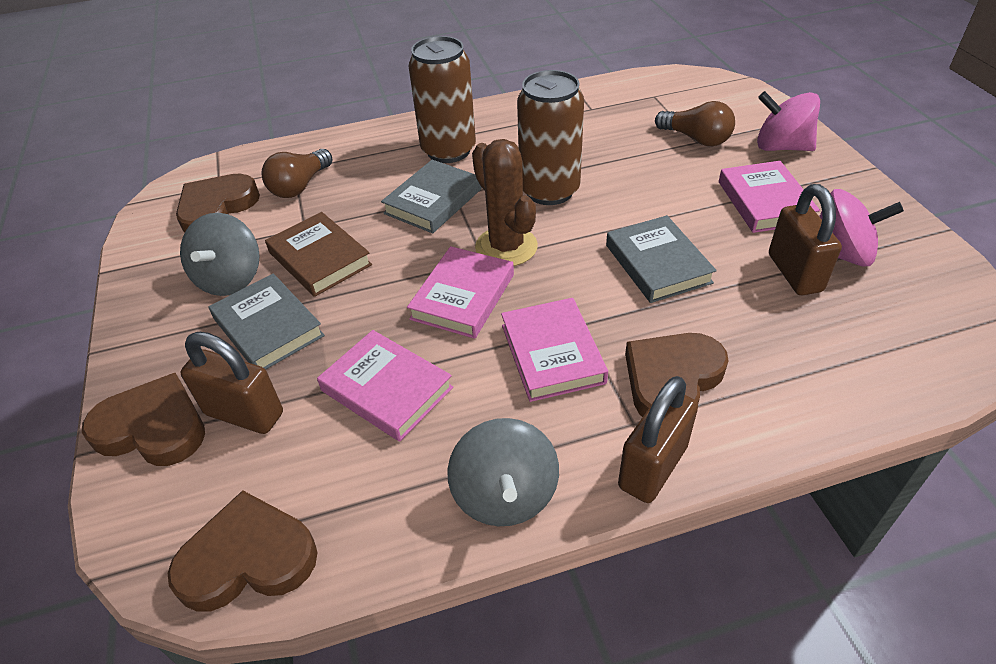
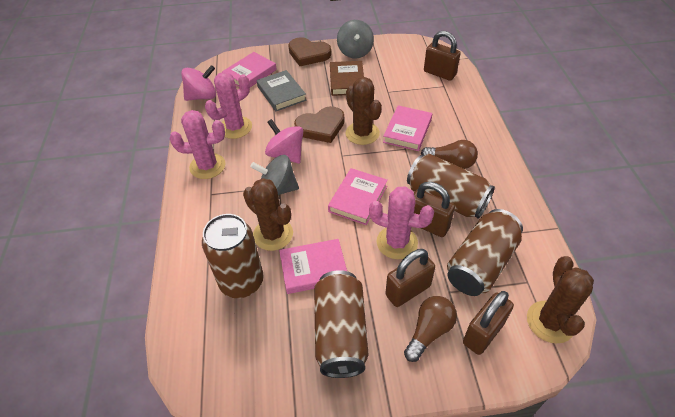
brown cactus: 1 -> 3
brown can: 2 -> 4
brown heart: 4 -> 2
brown padlock: 3 -> 4
grey book: 3 -> 1
pink cactus: 0 -> 3

